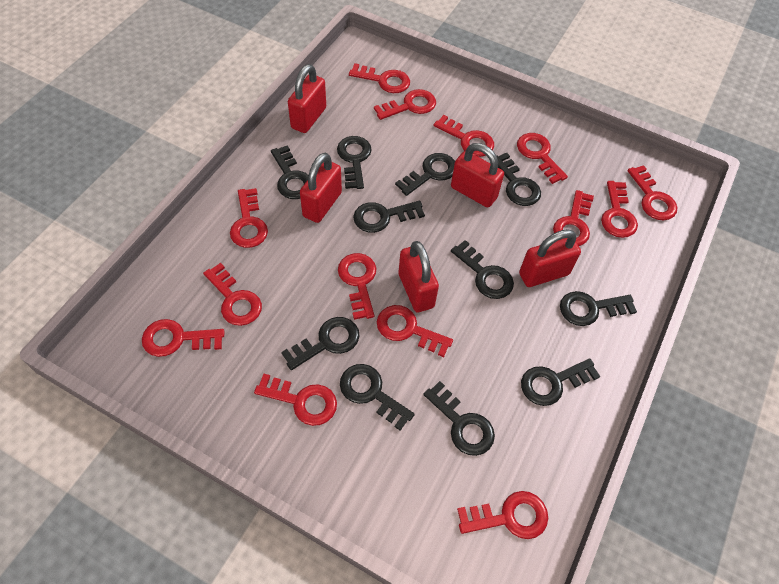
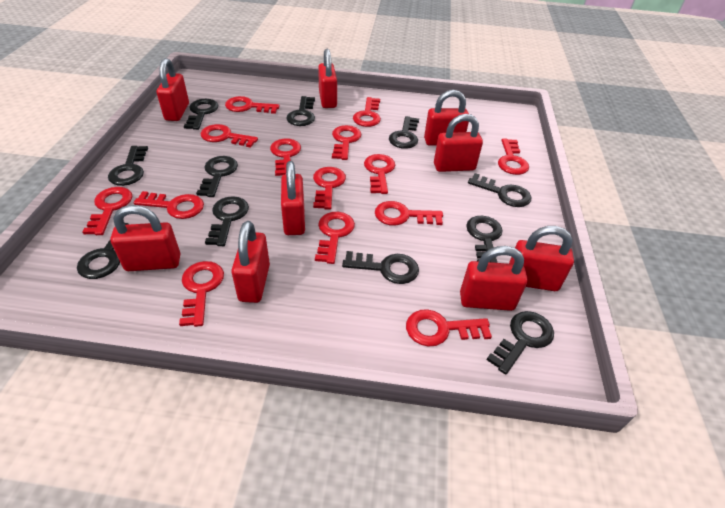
red padlock: 5 -> 9

